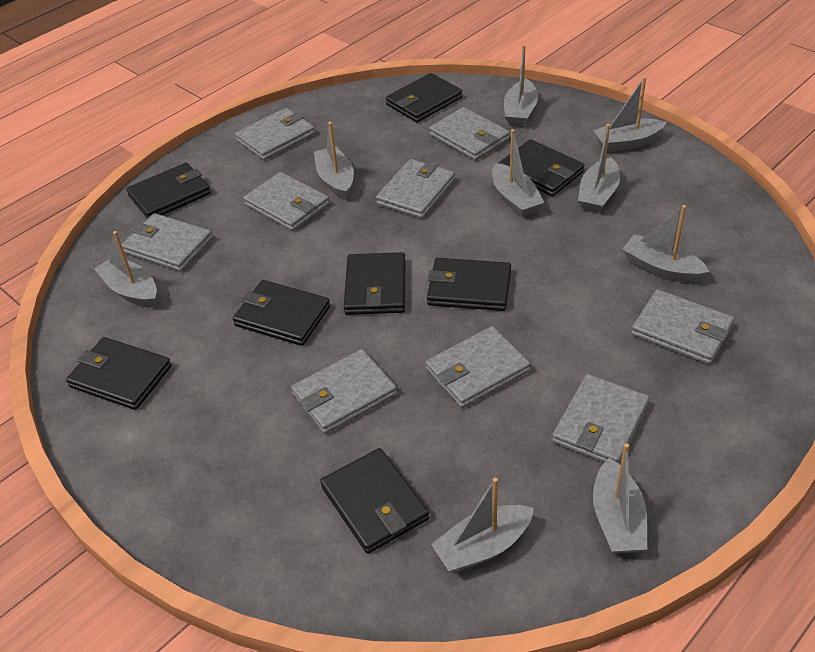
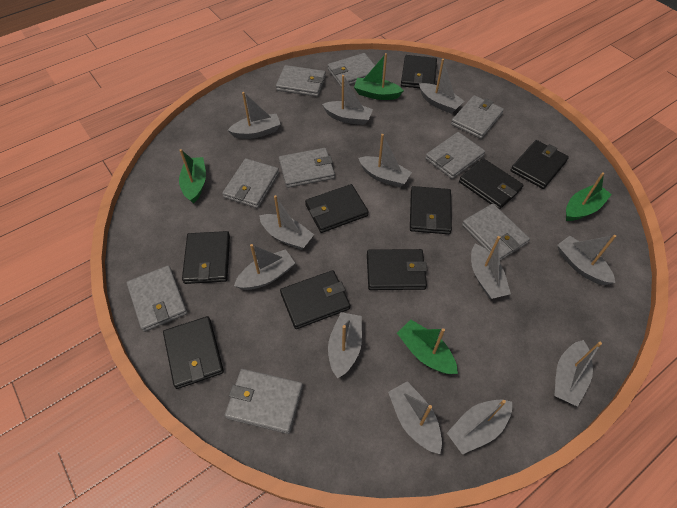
black wallet: 8 -> 9
green boat: 0 -> 4
grey boat: 9 -> 12

